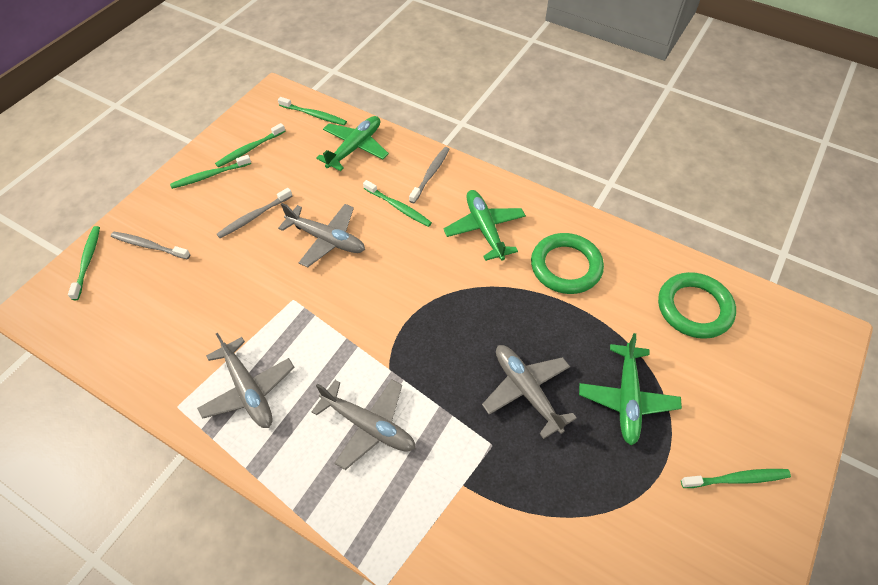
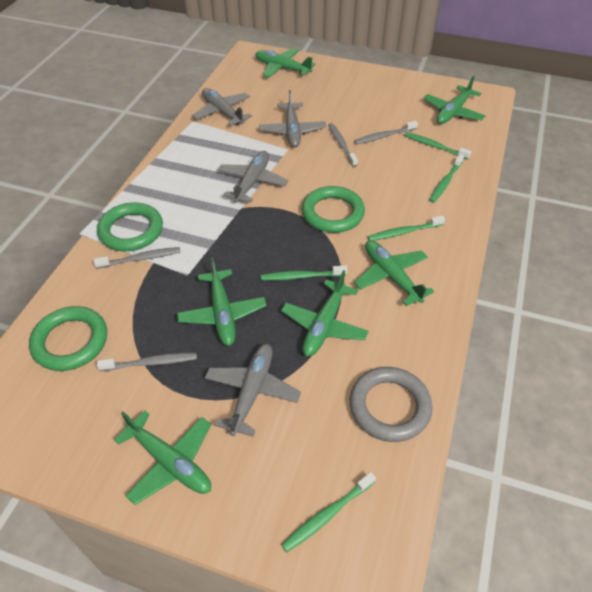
green plane: 3 -> 6
green ring: 2 -> 3
green toothbrush: 6 -> 5
grey ring: 0 -> 1
grey toothbrush: 3 -> 4

